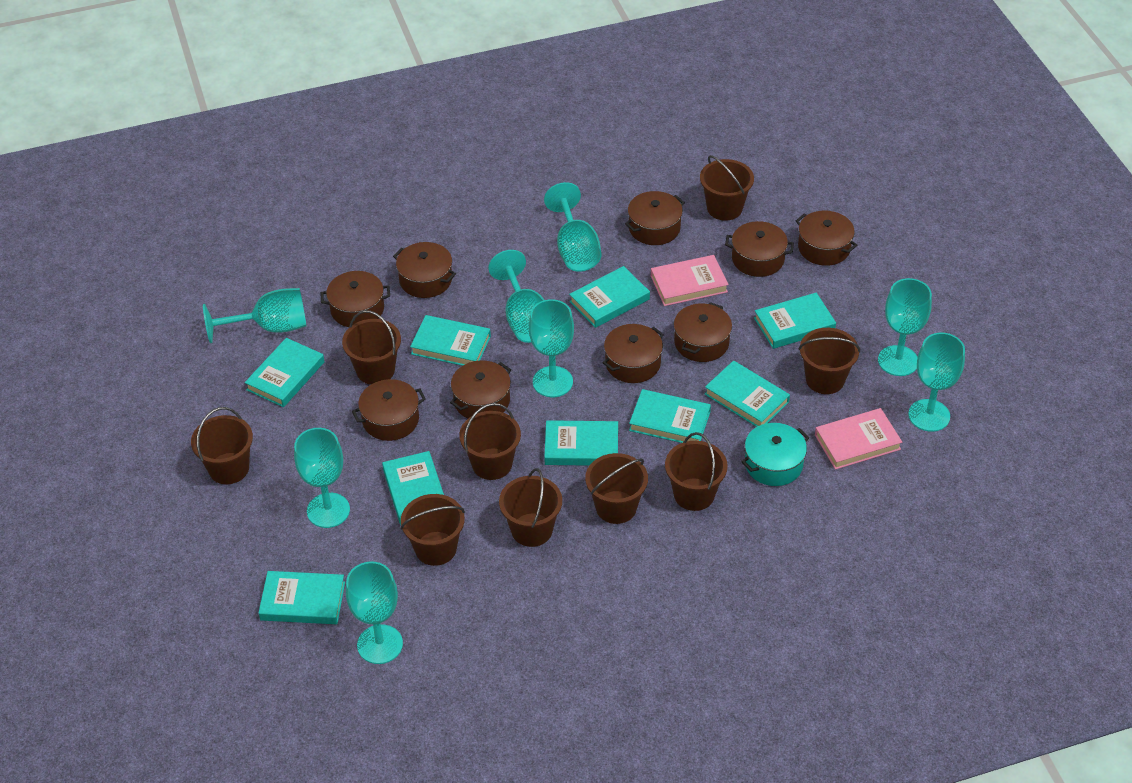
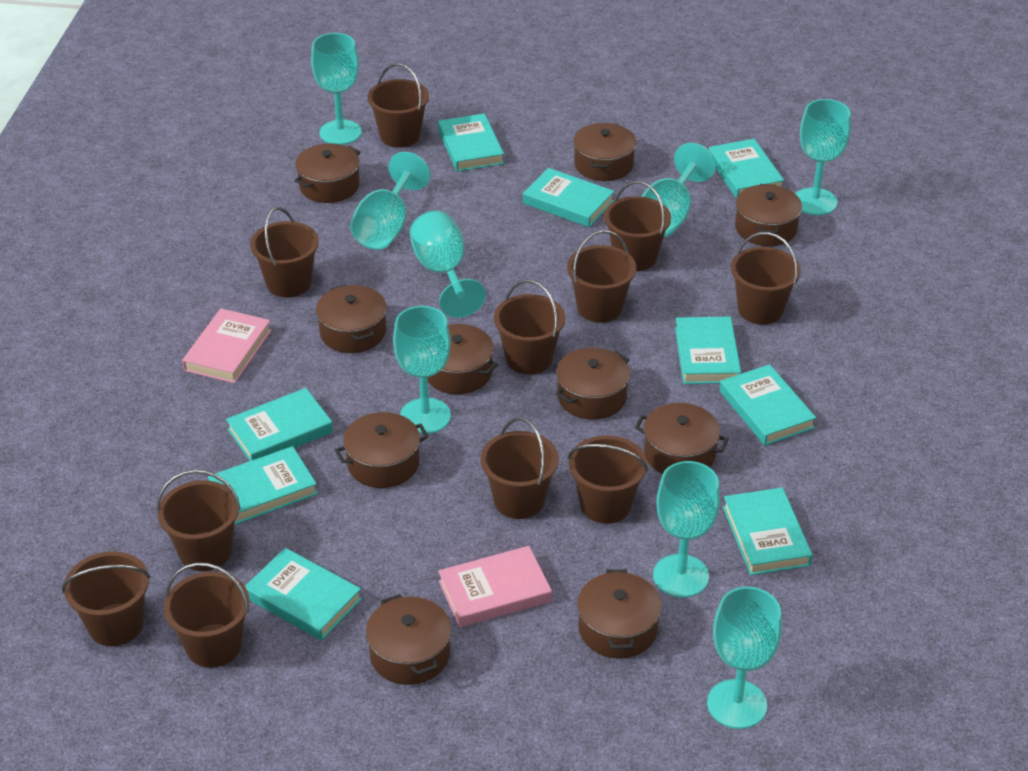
brown bucket: 9 -> 11
brown pot: 9 -> 10
turquoise pot: 1 -> 0

